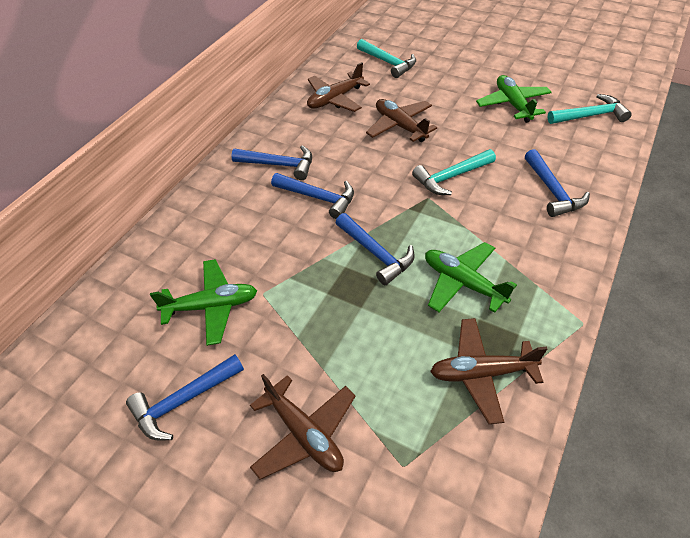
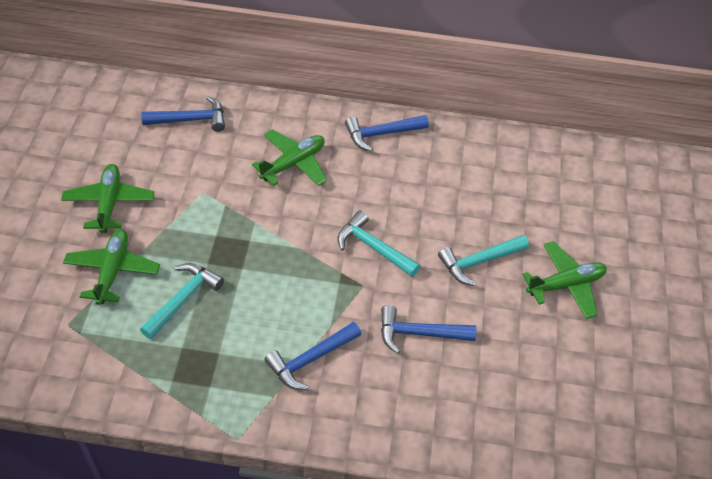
blue hammer: 5 -> 4
brown plane: 4 -> 0
green plane: 3 -> 4

